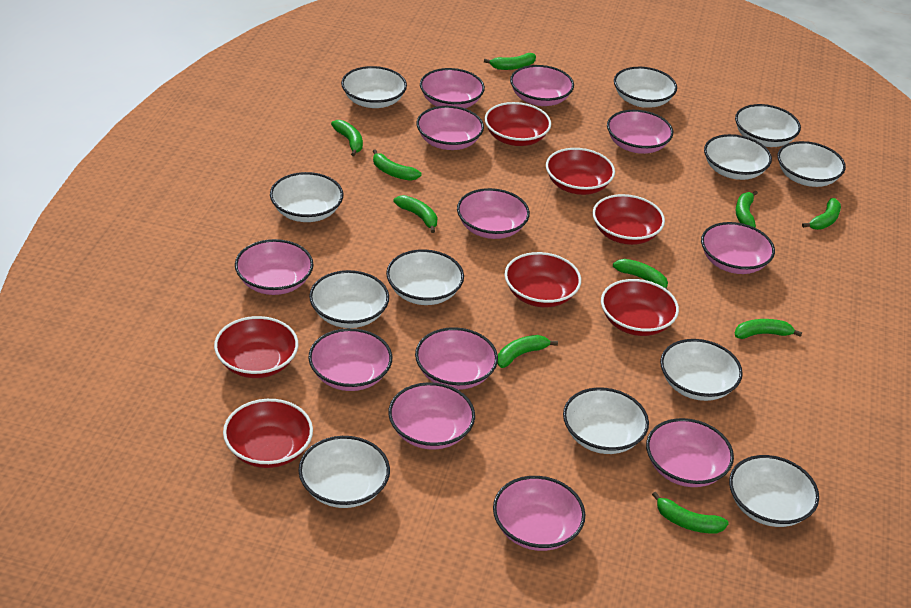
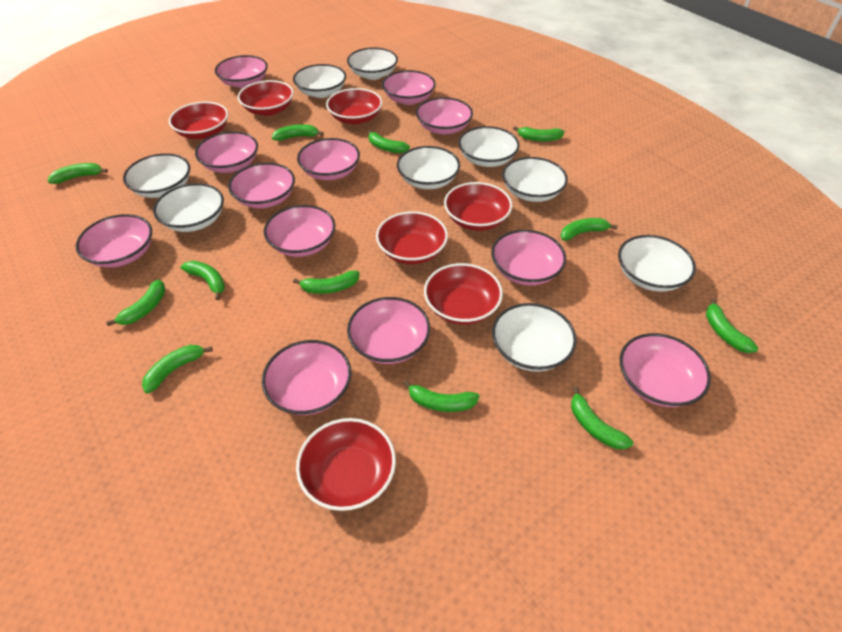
green banana: 10 -> 12
white bowl: 12 -> 9

